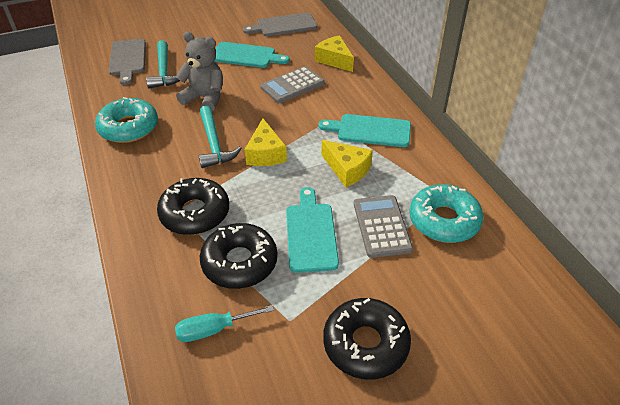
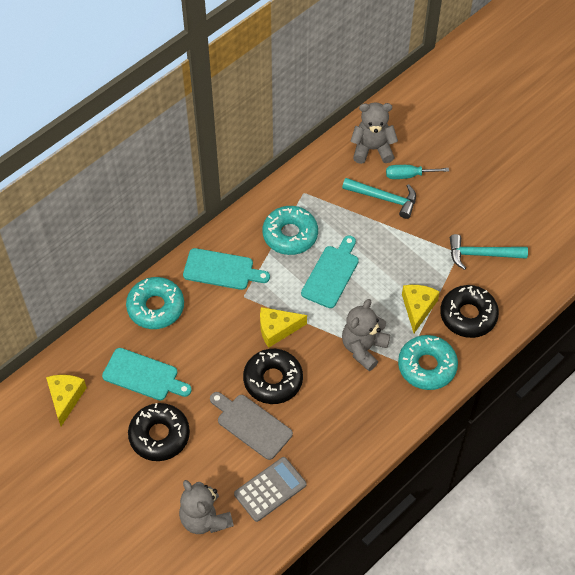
grey calculator: 2 -> 1
grey cutting board: 2 -> 1
grey teddy bear: 1 -> 3
turquoise donut: 2 -> 3

